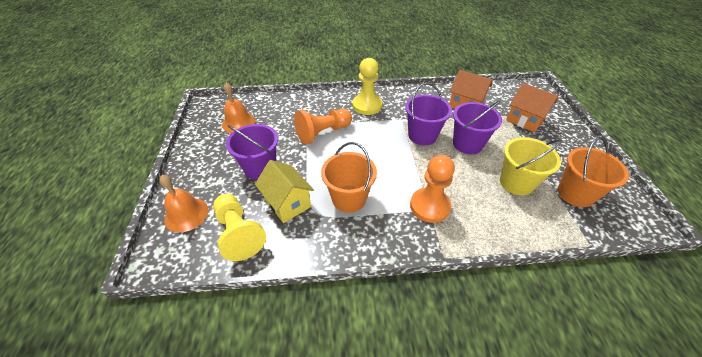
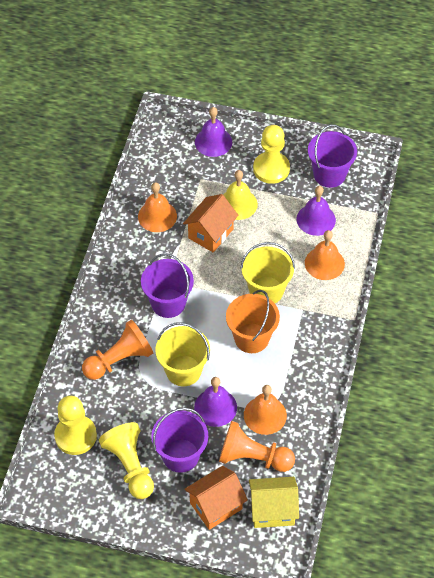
orange bell: 2 -> 3
orange bucket: 2 -> 1
purple bell: 0 -> 3
yellow bell: 0 -> 1
yellow bucket: 1 -> 2
yellow pawn: 2 -> 3

